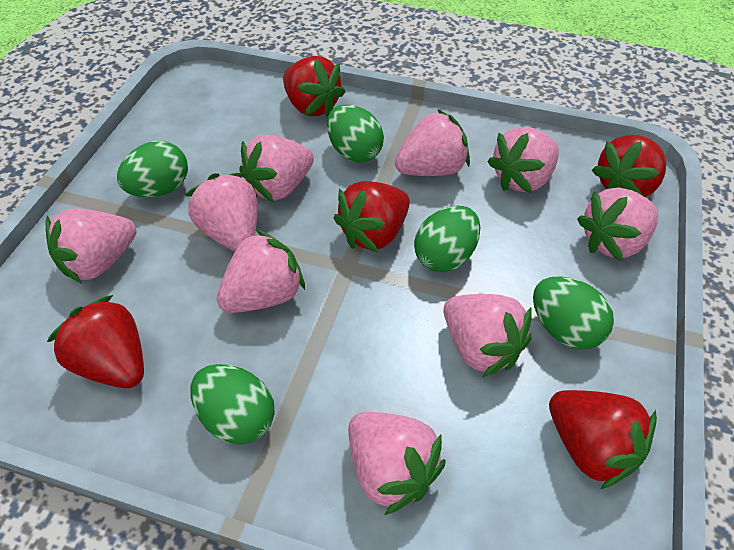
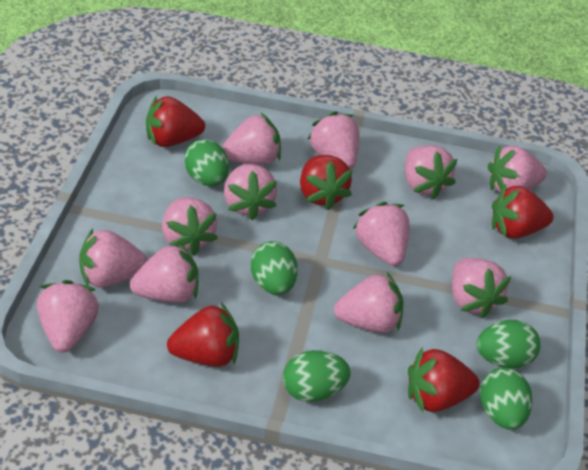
pink strawberry: 9 -> 12

